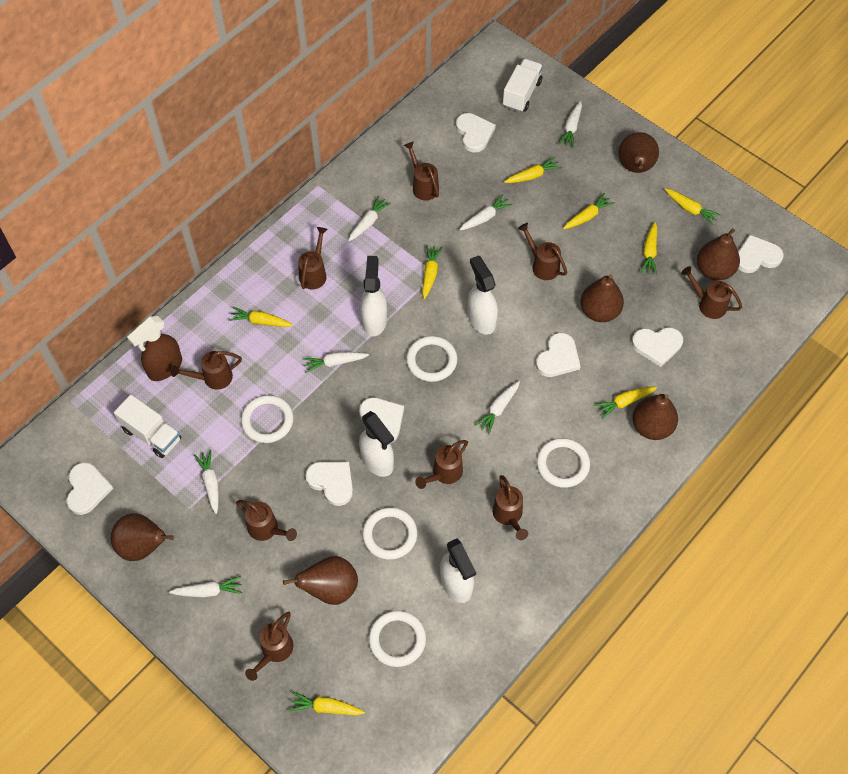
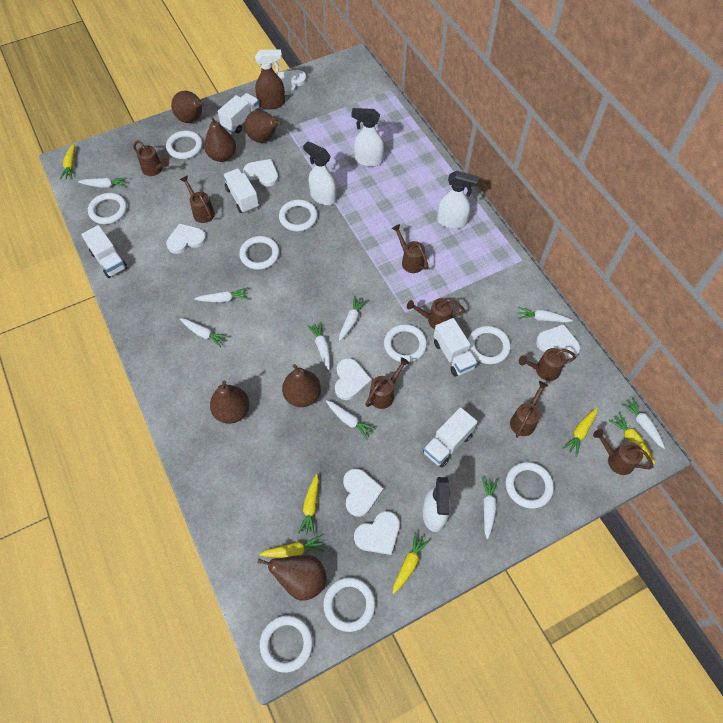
brown watering can: 9 -> 8
white carrot: 7 -> 9
white ring: 5 -> 9
white truck: 2 -> 5
yellow carrot: 8 -> 6

